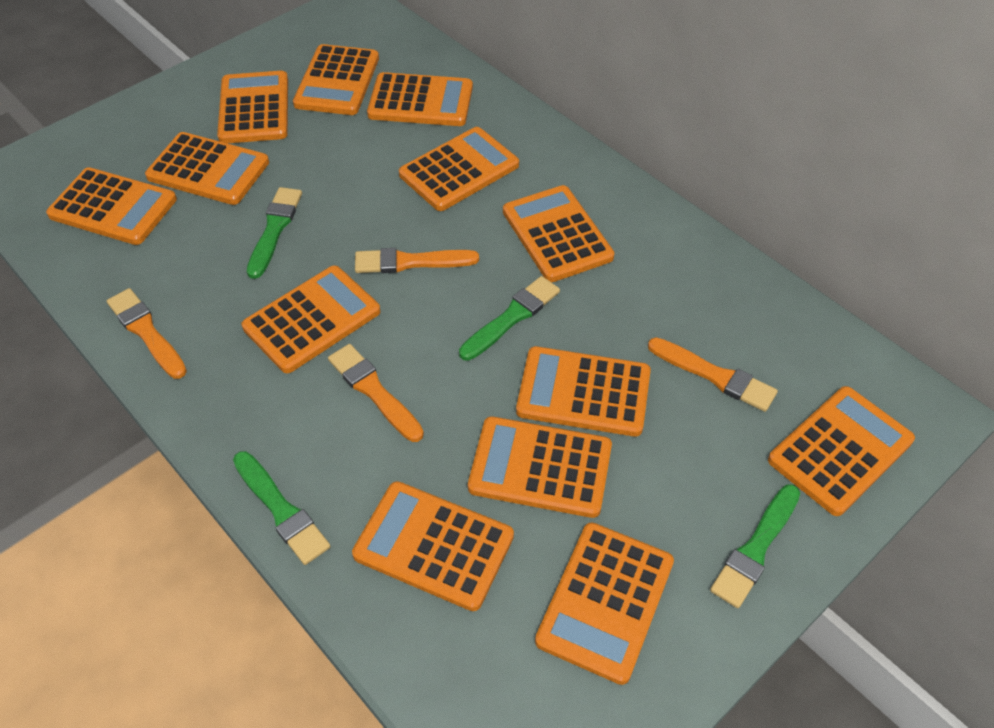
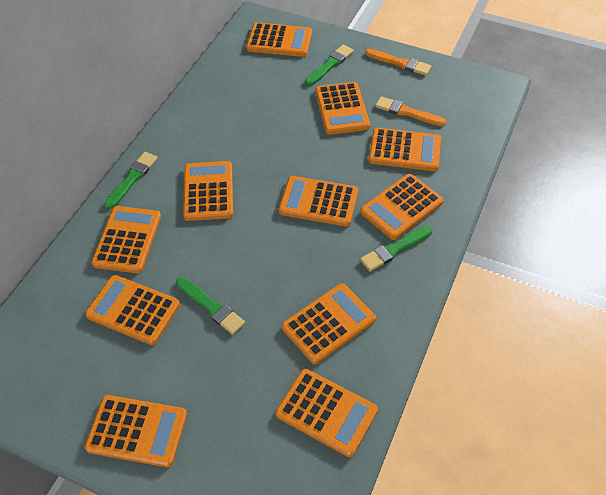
orange brush: 4 -> 2
orange calculator: 13 -> 11

